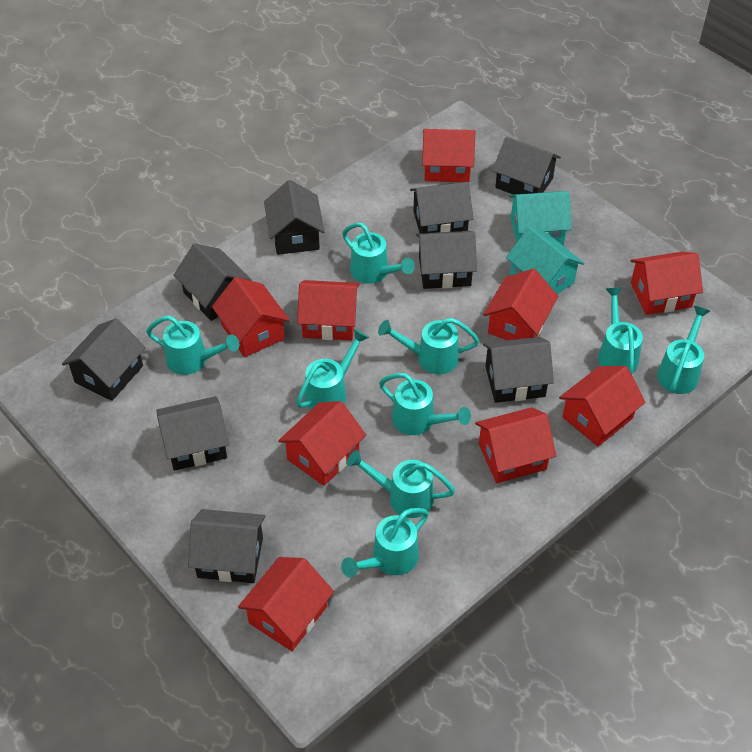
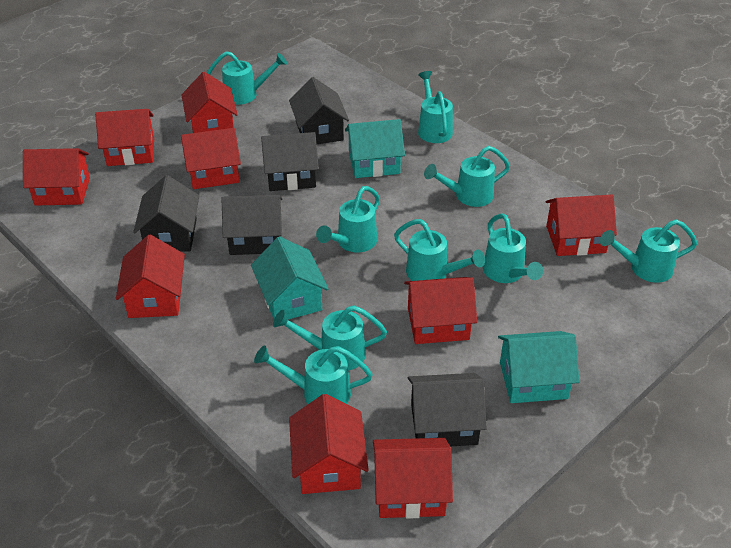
black house: 9 -> 5
turquoise house: 2 -> 3

